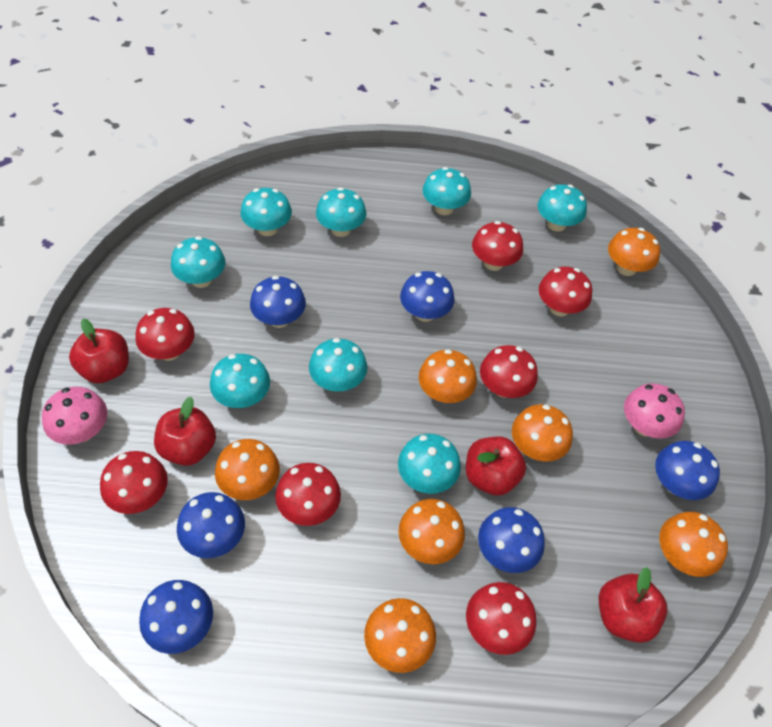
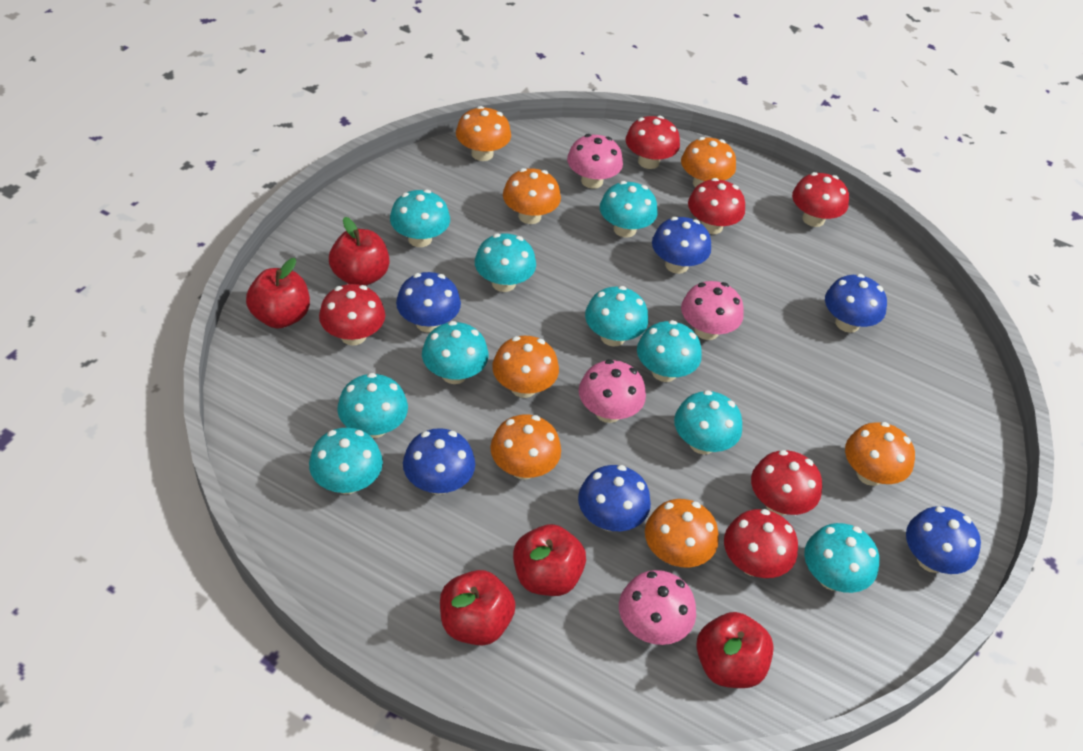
pink mushroom: 2 -> 4
red apple: 4 -> 5
red mushroom: 7 -> 6
turquoise mushroom: 8 -> 10

